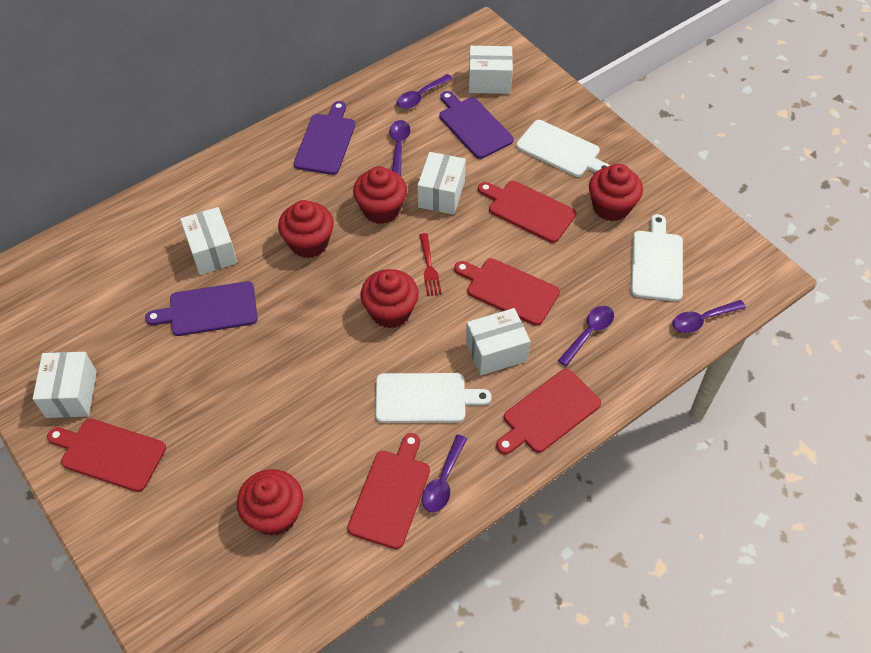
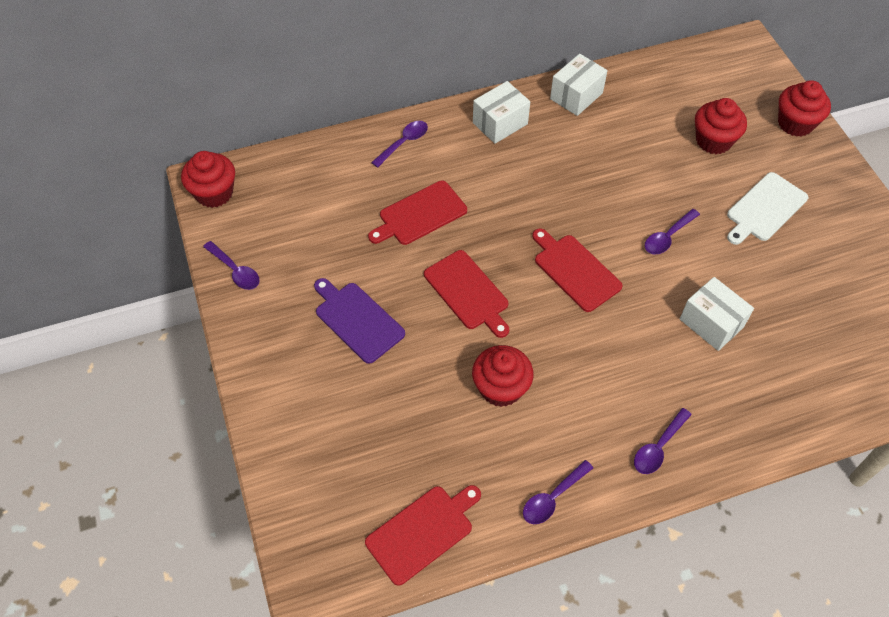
purple cutting board: 3 -> 1
red cupcake: 5 -> 4
red cutting board: 5 -> 4
red fork: 1 -> 0
white box: 5 -> 3
white cutting board: 3 -> 1

